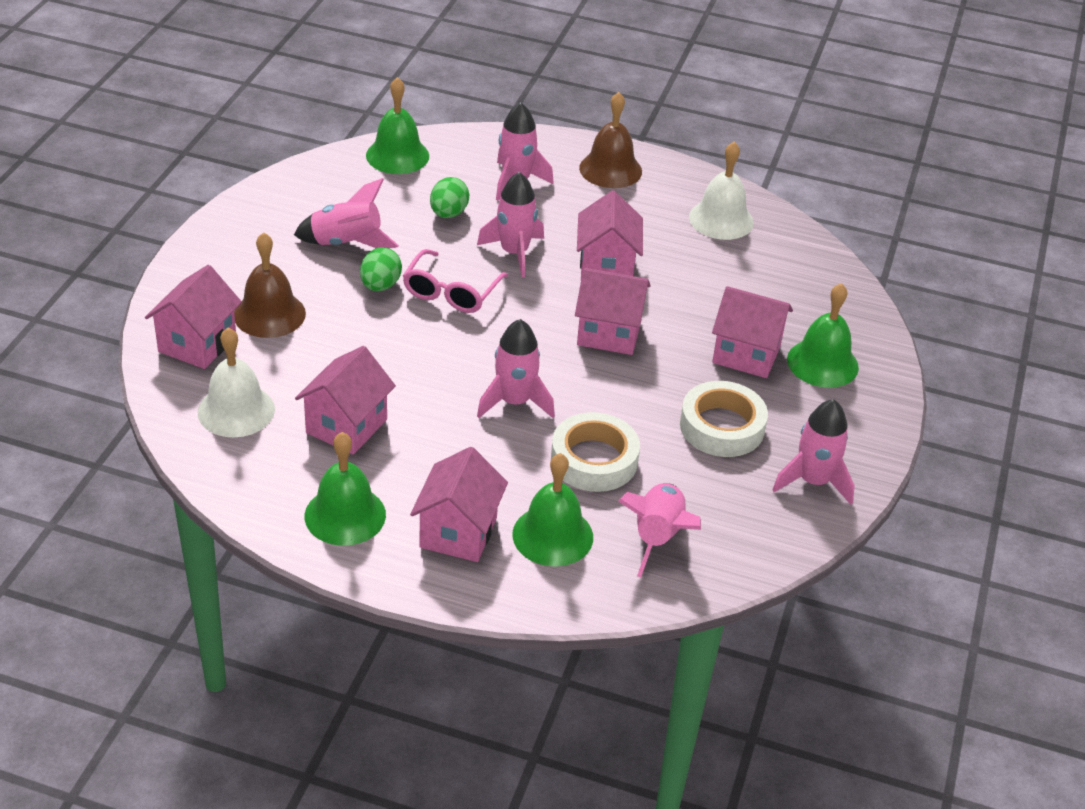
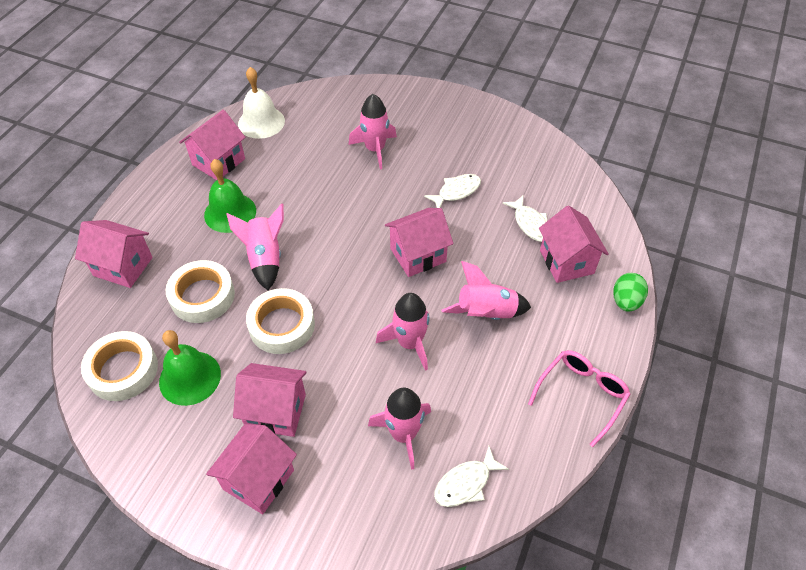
brown bell: 2 -> 0
green bell: 4 -> 2
green egg: 2 -> 1
pink rocket: 6 -> 5
white bell: 2 -> 1
white fish: 0 -> 3
white tape: 2 -> 3

